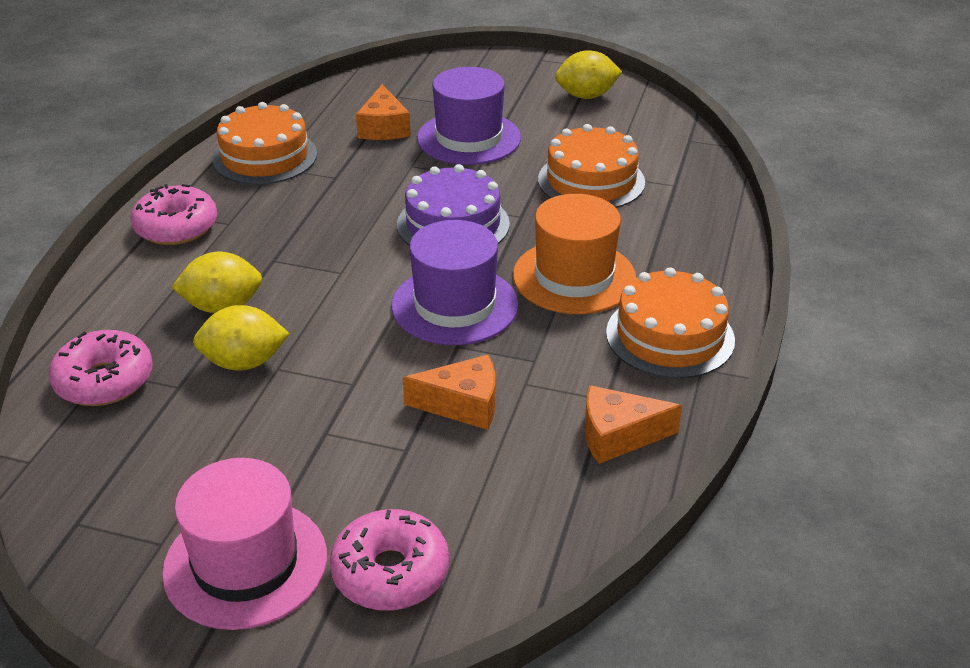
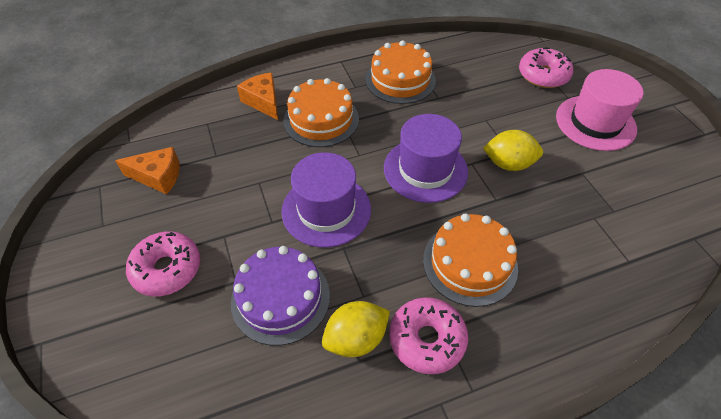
orange cheese: 3 -> 2
orange hat: 1 -> 0
yellow lemon: 3 -> 2

